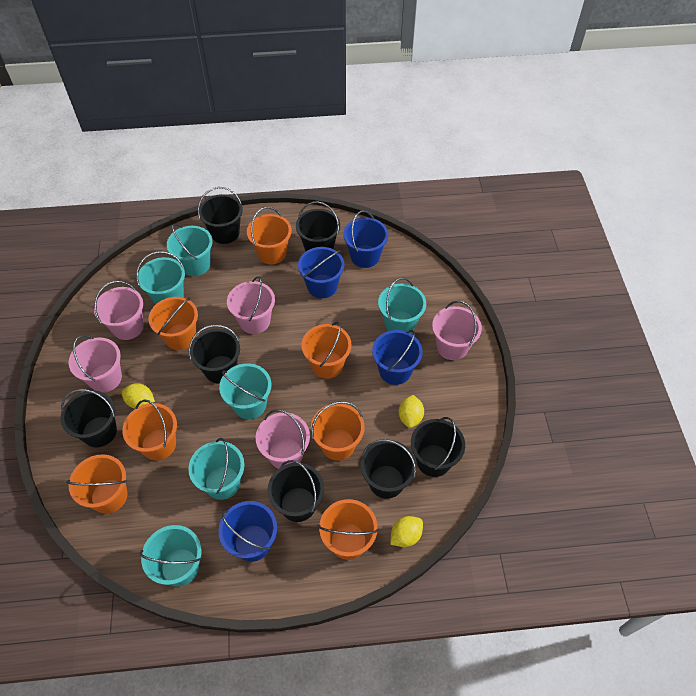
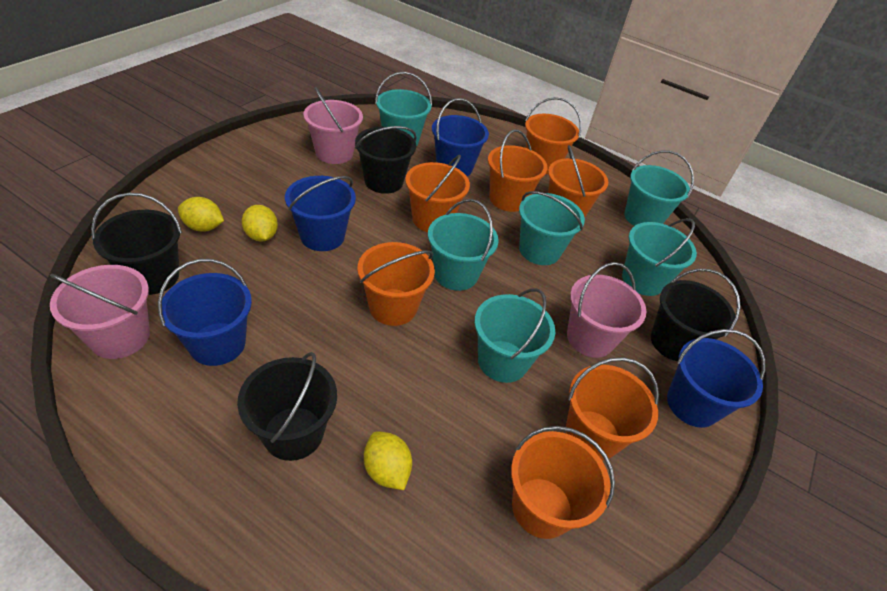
black bucket: 7 -> 4
pink bucket: 5 -> 3

